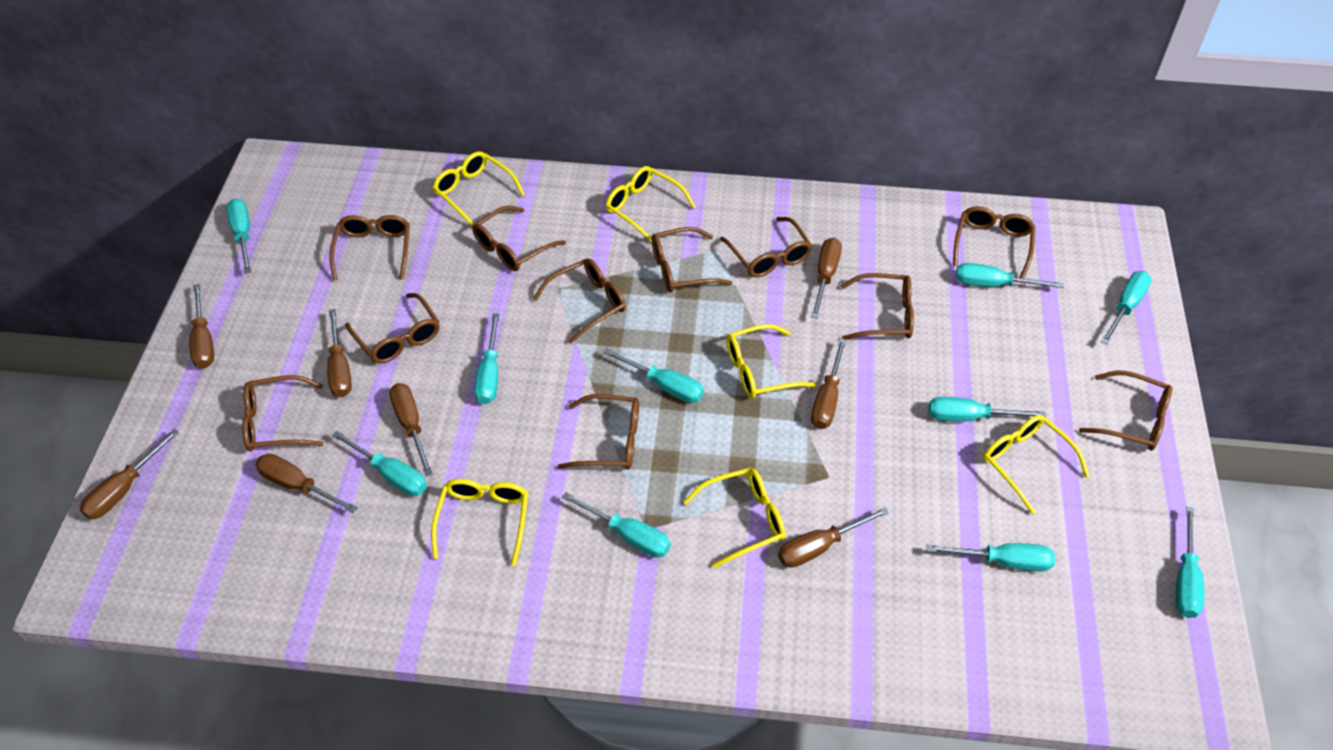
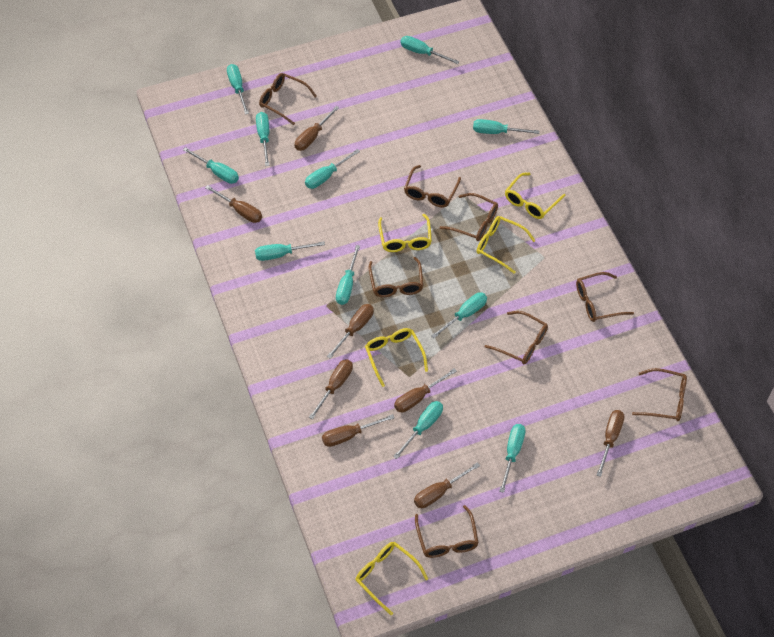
brown glasses: 11 -> 8
turquoise screwdriver: 10 -> 11
yellow glasses: 6 -> 5

